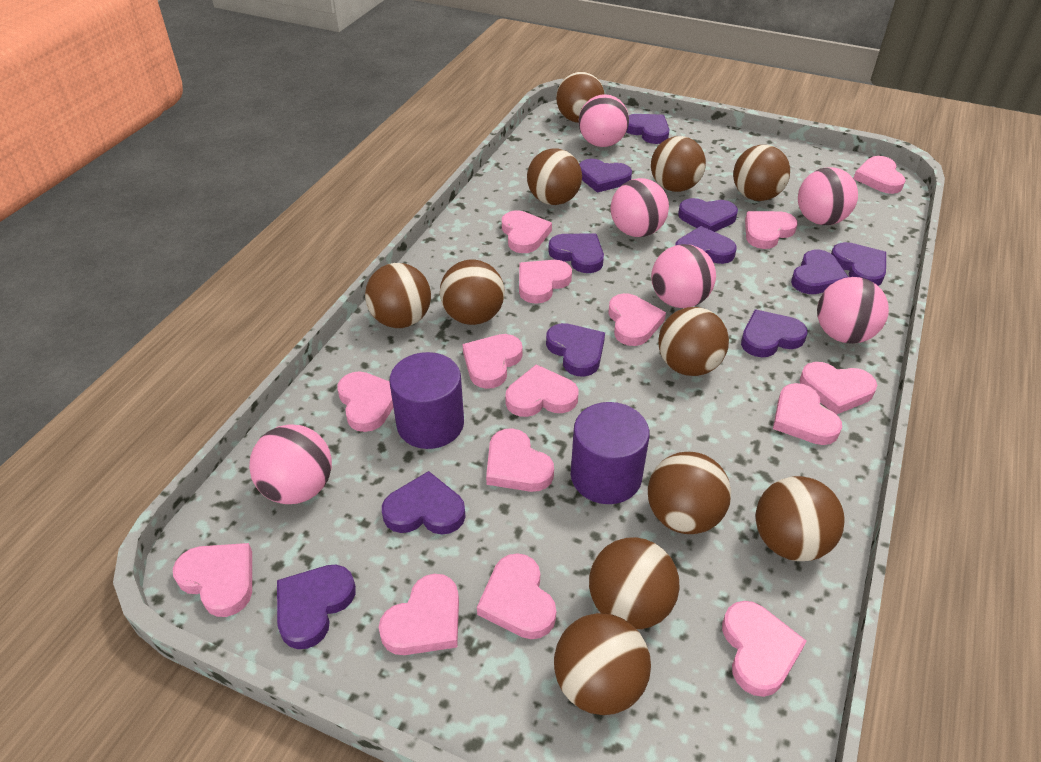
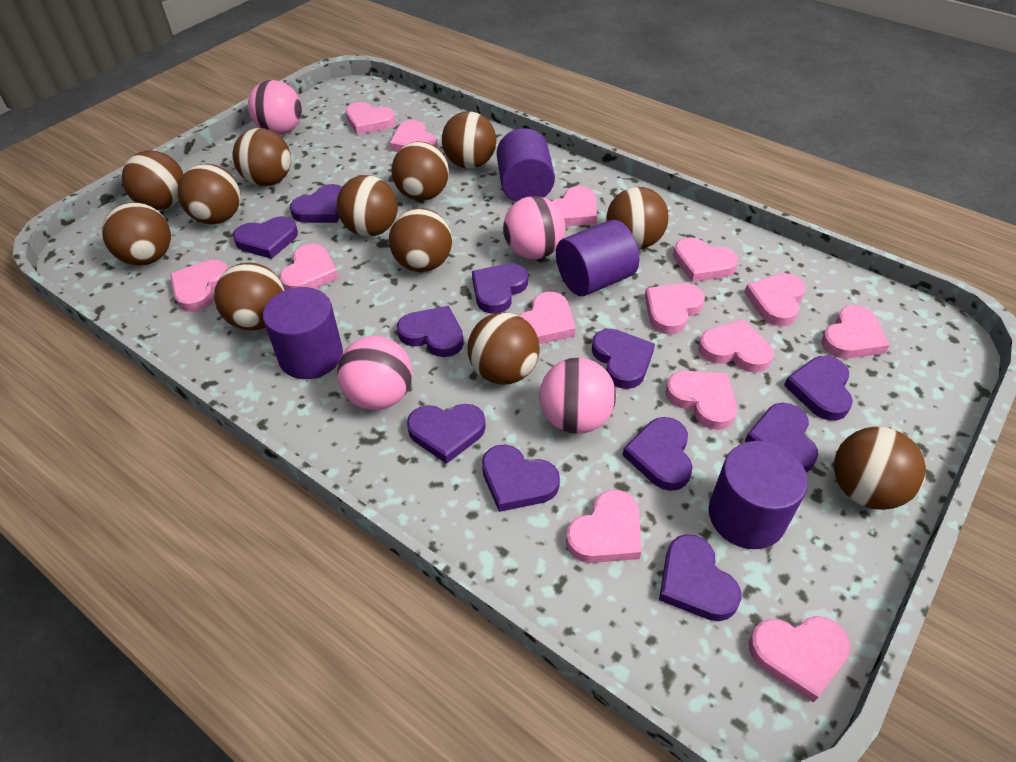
brown ball: 11 -> 12
pink ball: 6 -> 4
pink heart: 15 -> 14
purple cylinder: 2 -> 4

